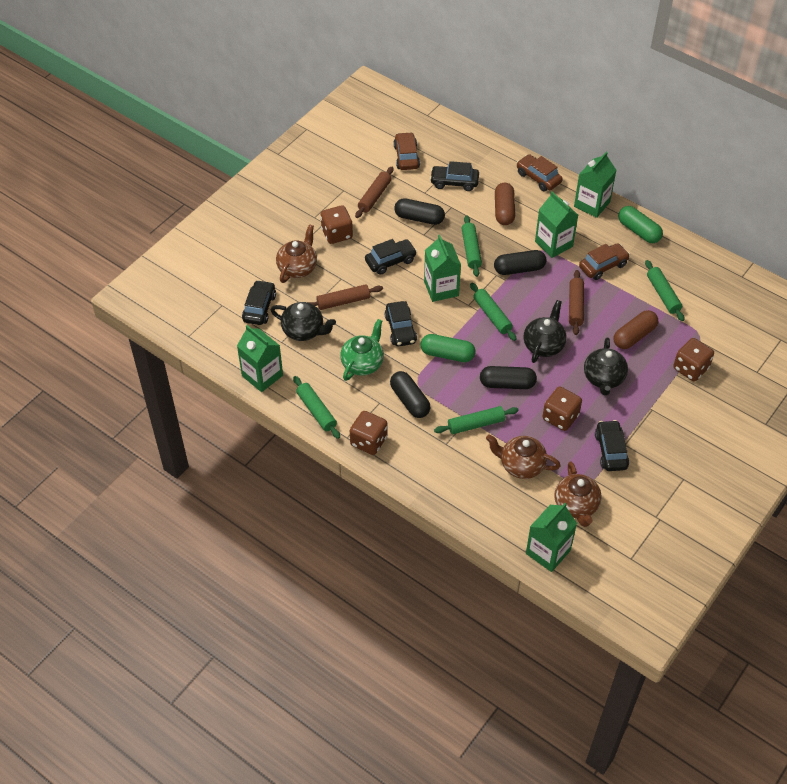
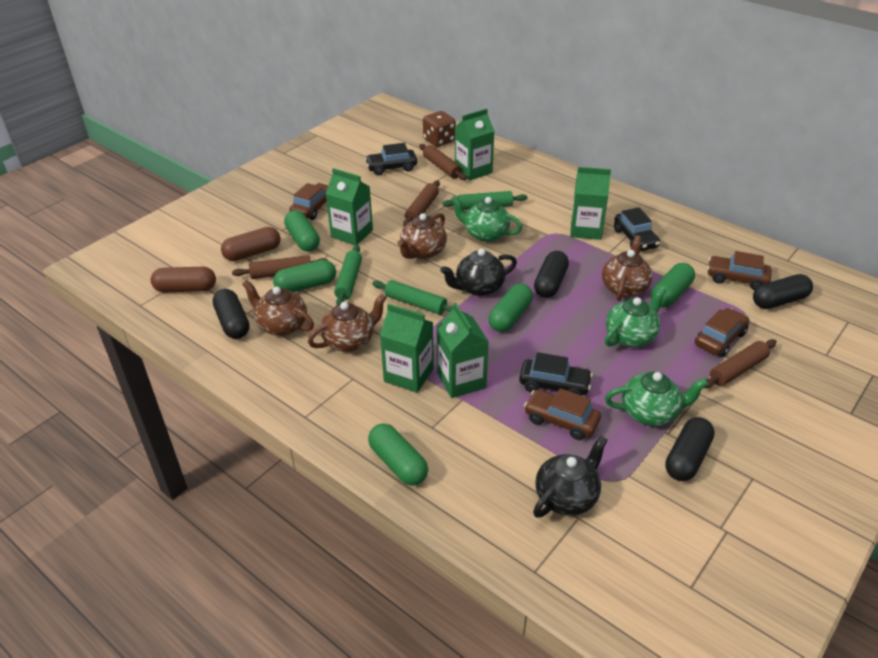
black car: 5 -> 3
black teapot: 3 -> 2
brown car: 3 -> 4
brown dice: 4 -> 1
brown rolling pin: 3 -> 4
brown teapot: 3 -> 4
green capsule: 2 -> 5
green rolling pin: 5 -> 3
green teapot: 1 -> 3

